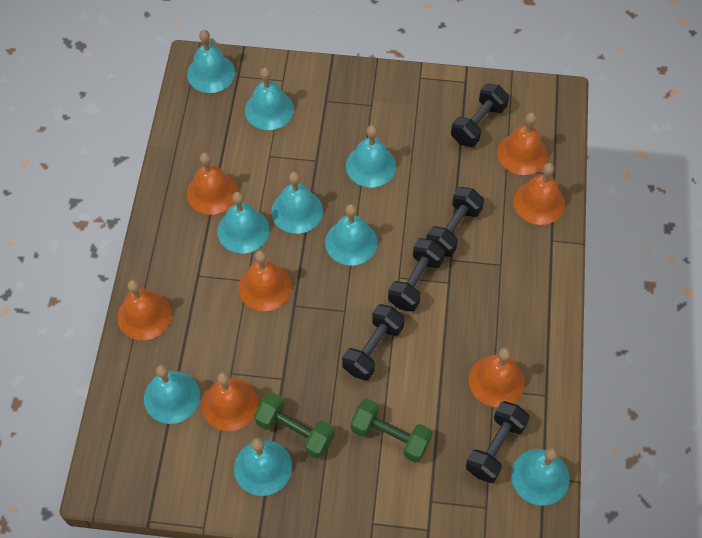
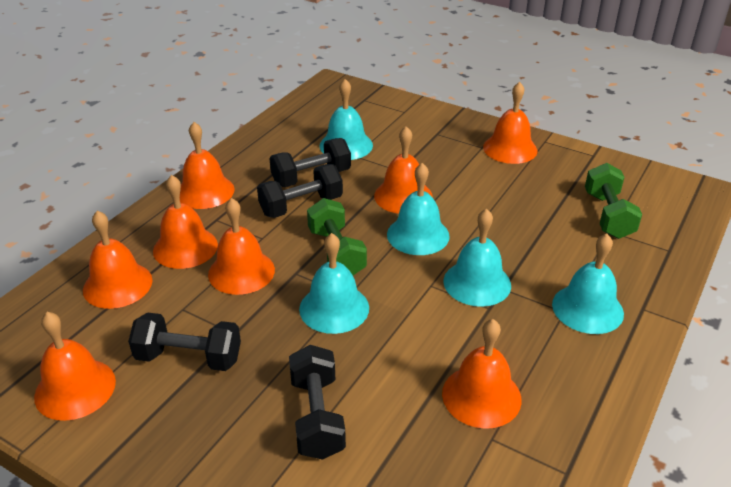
black dumbbell: 5 -> 4
orange bell: 7 -> 8
turquoise bell: 9 -> 5

